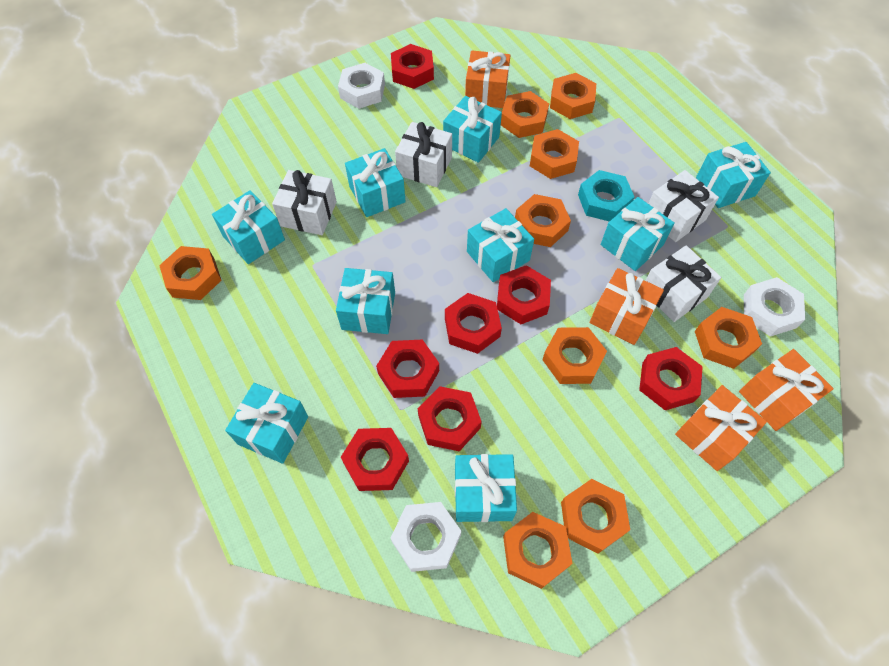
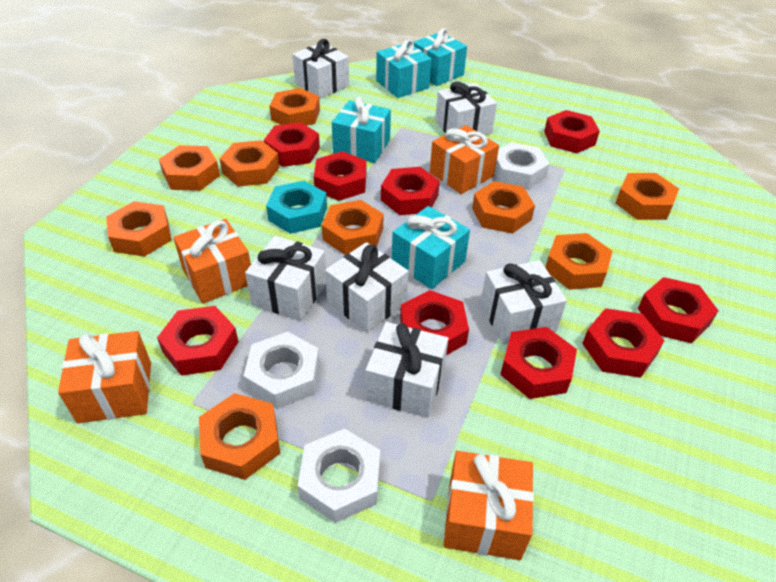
red nut: 7 -> 9
turquoise gift: 9 -> 4
white gift: 4 -> 6

